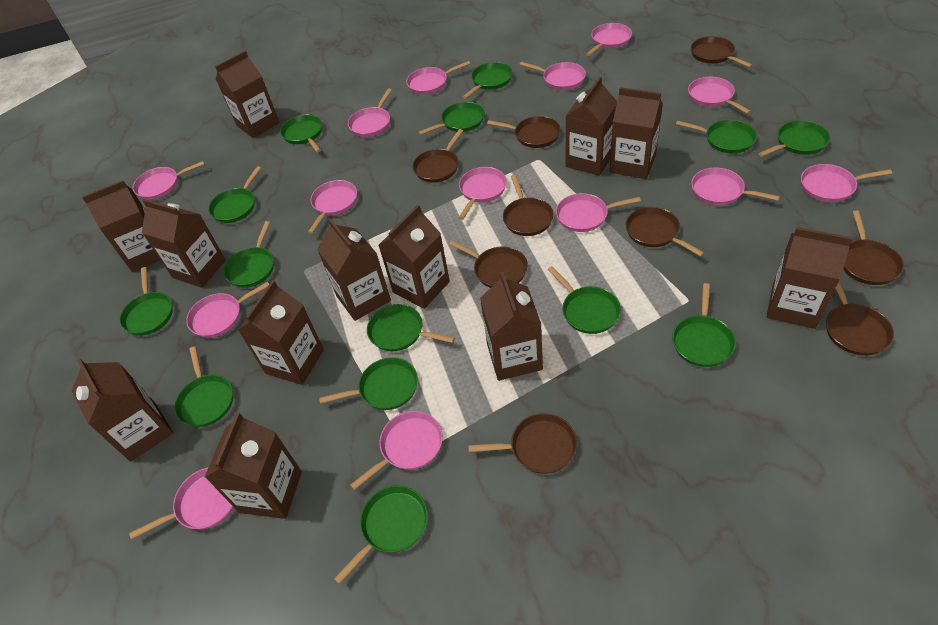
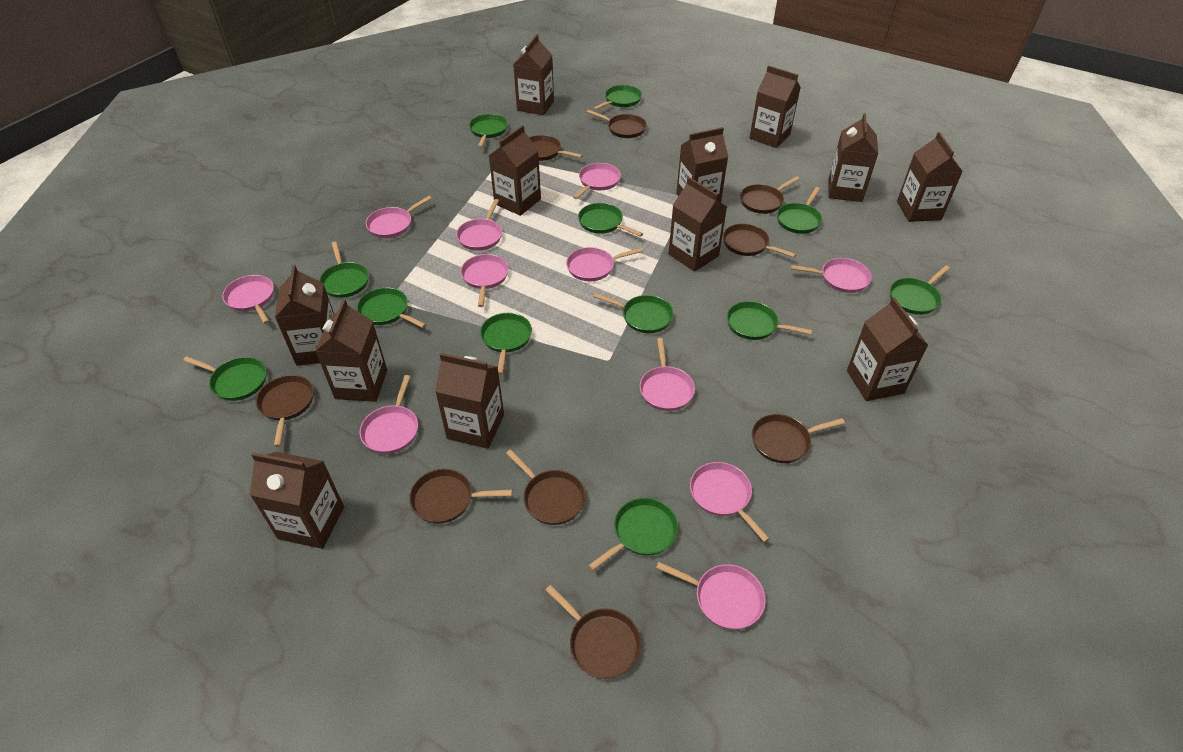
green pan: 14 -> 12
pink pan: 14 -> 11

